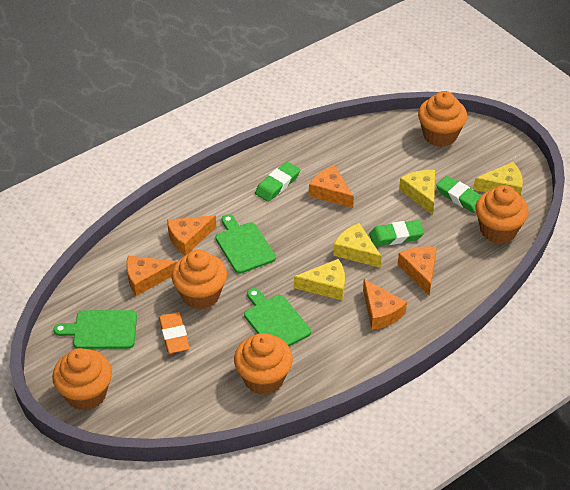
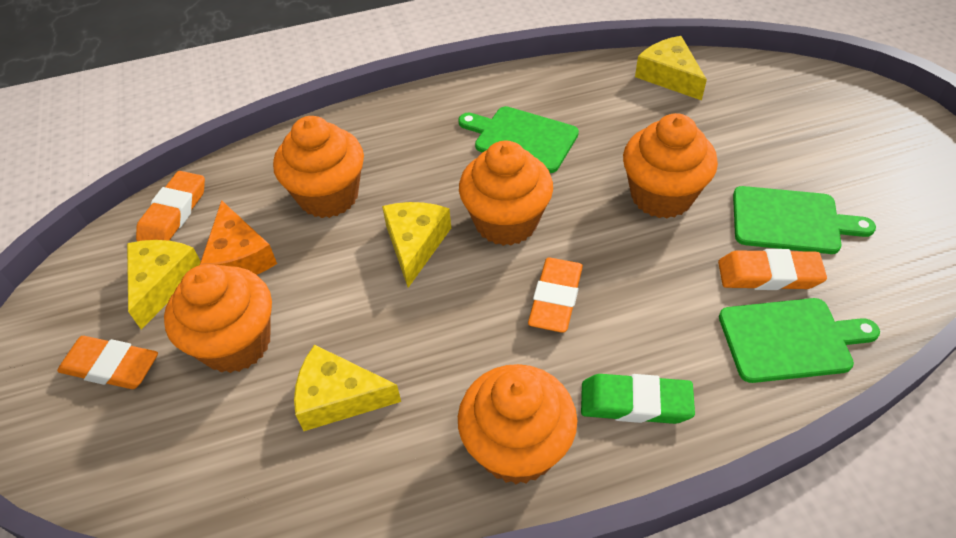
green eraser: 3 -> 1
orange cheese: 5 -> 1
orange eraser: 1 -> 4

